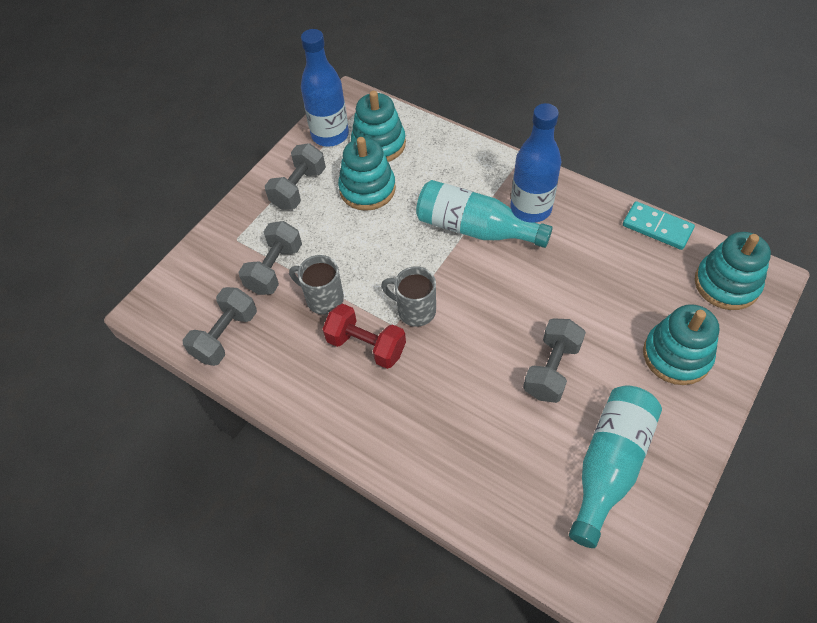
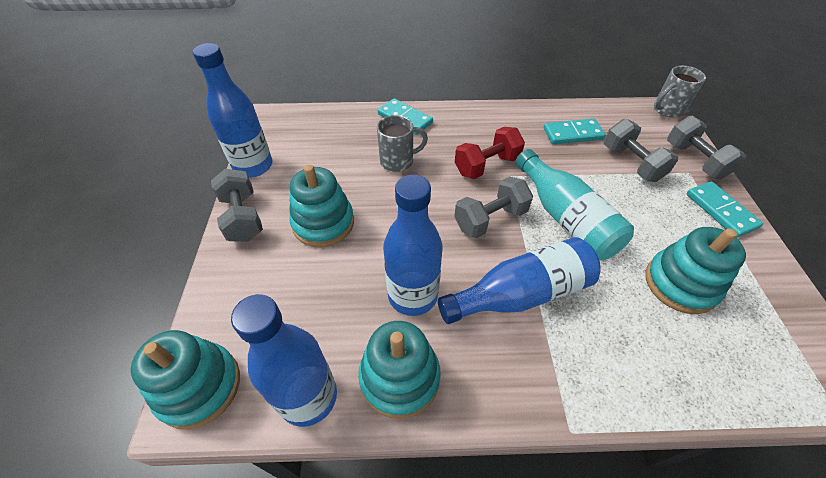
blue bottle: 2 -> 4
turquoise bottle: 2 -> 1
turquoise domino: 1 -> 3

